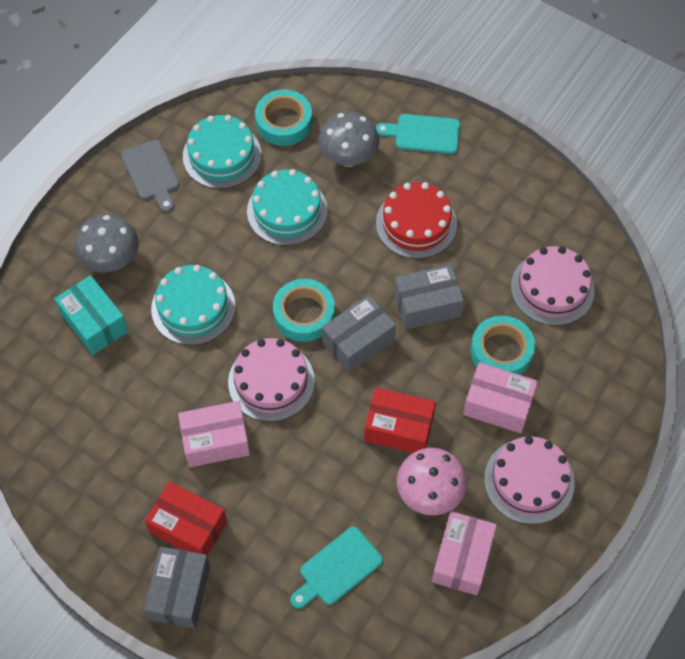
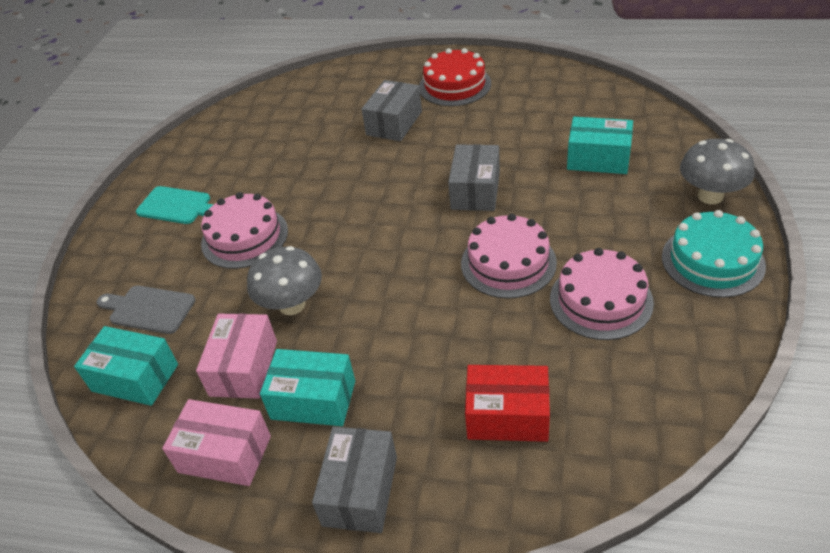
pink box: 3 -> 2
pink mushroom: 1 -> 0
red box: 2 -> 1
turquoise box: 1 -> 3
turquoise cake: 3 -> 1
turquoise cutting board: 2 -> 1
turquoise tape: 3 -> 0

